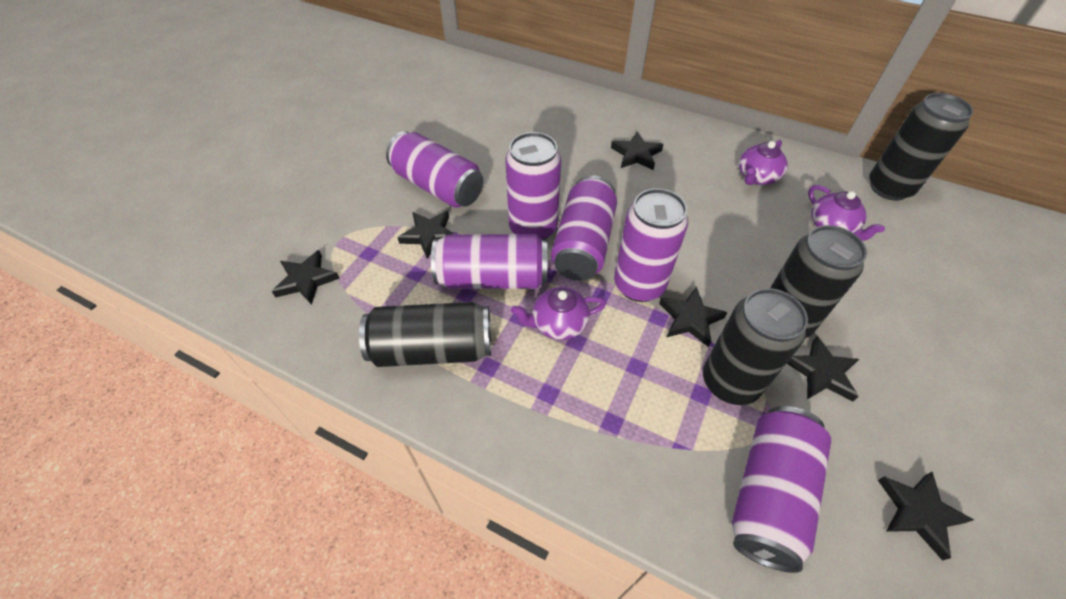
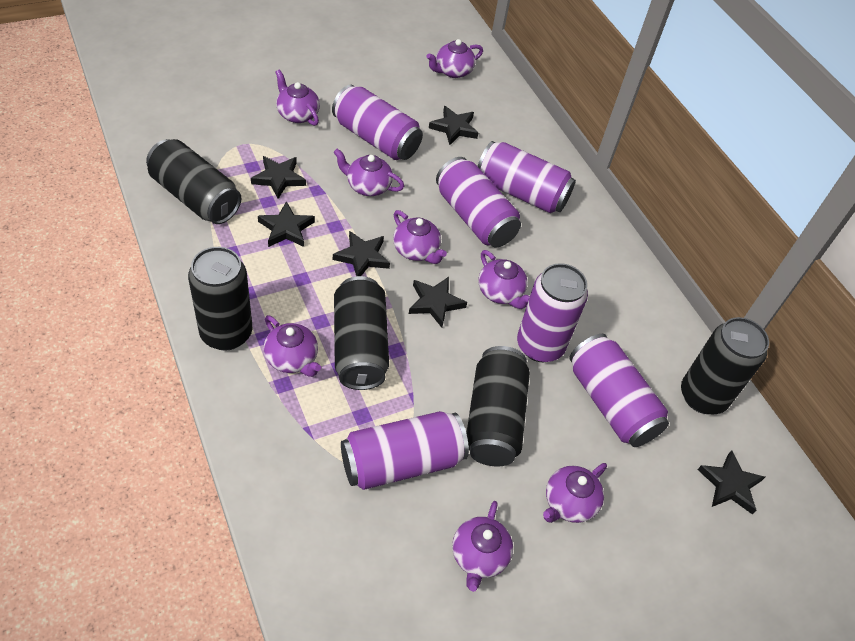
black can: 4 -> 5
purple teapot: 3 -> 8

